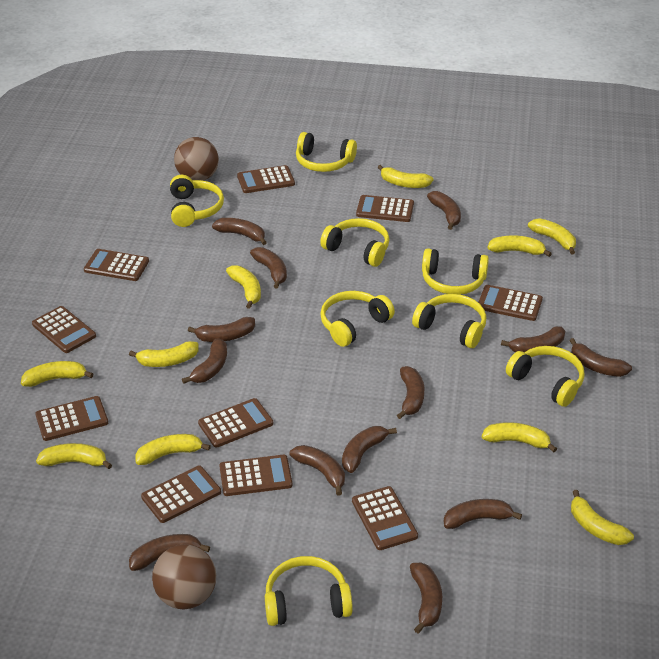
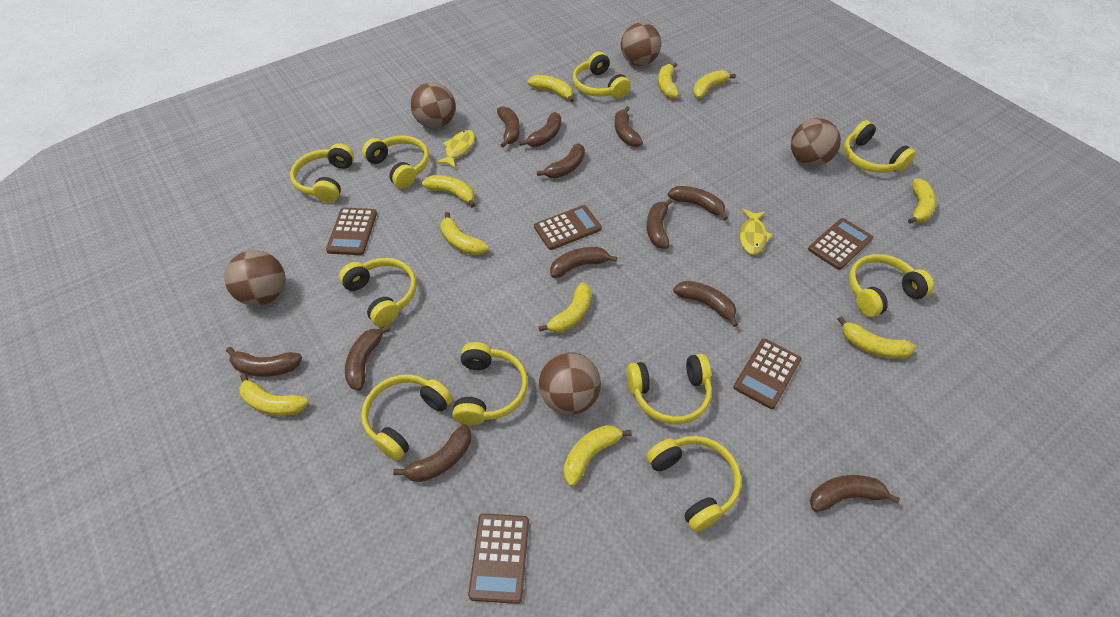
brown ball: 2 -> 5
brown banana: 13 -> 12
brown calculator: 10 -> 5
yellow fish: 0 -> 2
yellow headphones: 8 -> 10

